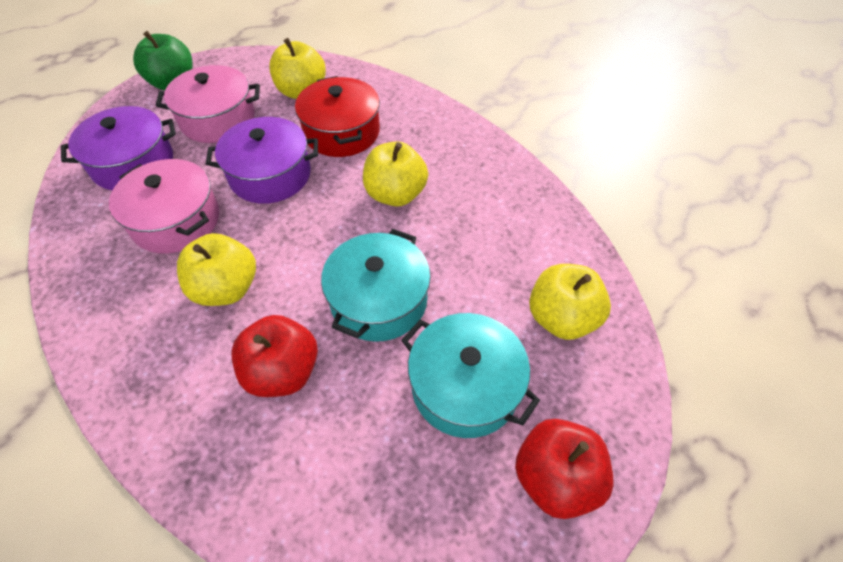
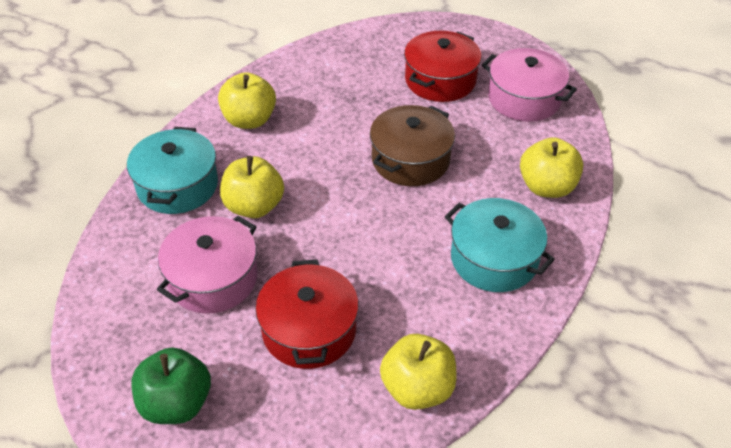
brown pot: 0 -> 1
purple pot: 2 -> 0
red apple: 2 -> 0
red pot: 1 -> 2

